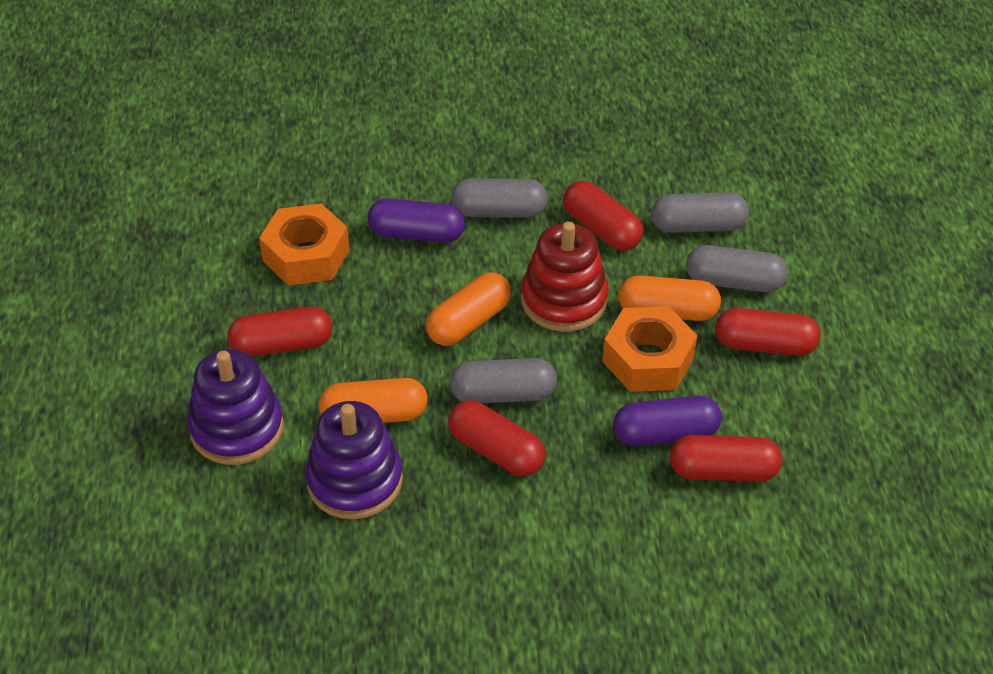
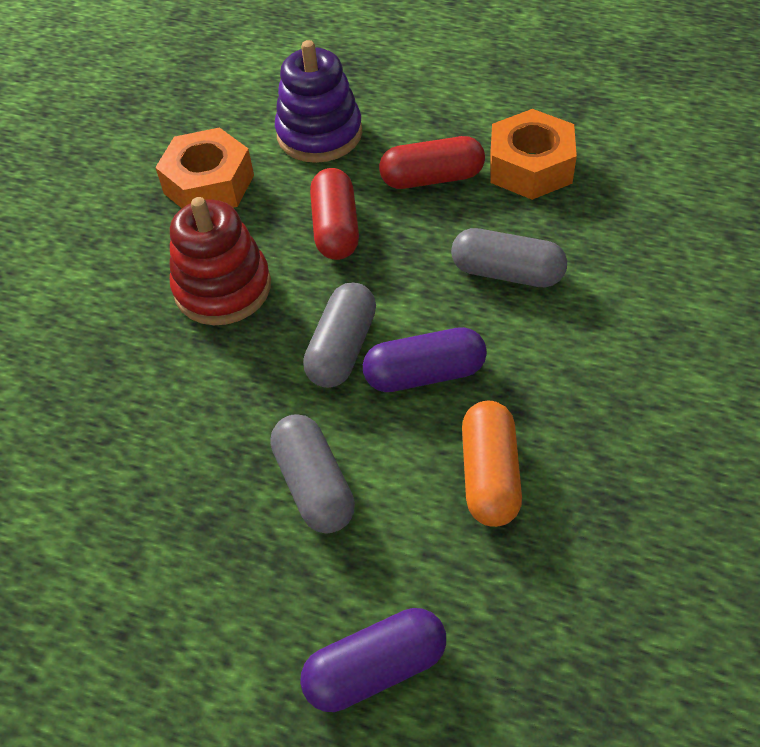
grey capsule: 4 -> 3
orange capsule: 3 -> 1
purple stacking toy: 2 -> 1
red capsule: 5 -> 2

